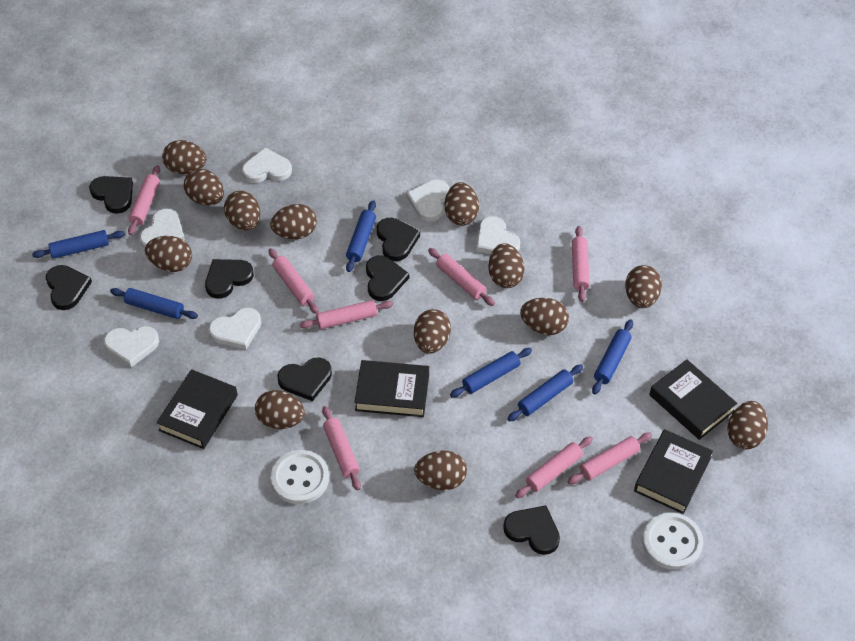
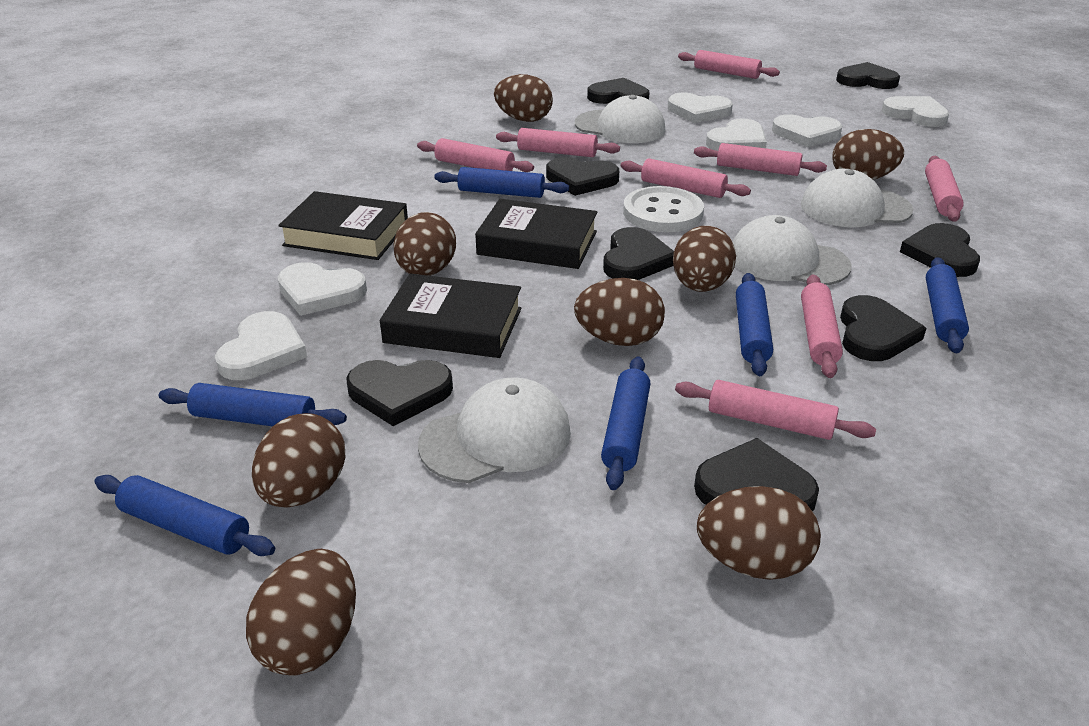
black book: 4 -> 3
black heart: 7 -> 8
brown egg: 13 -> 8
white button: 2 -> 1
white cap: 0 -> 4

